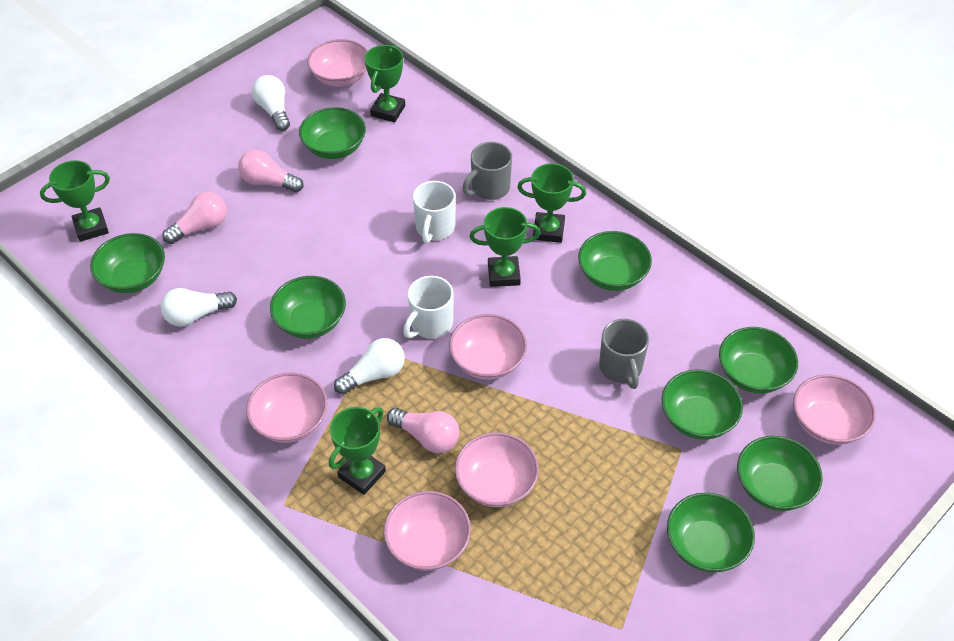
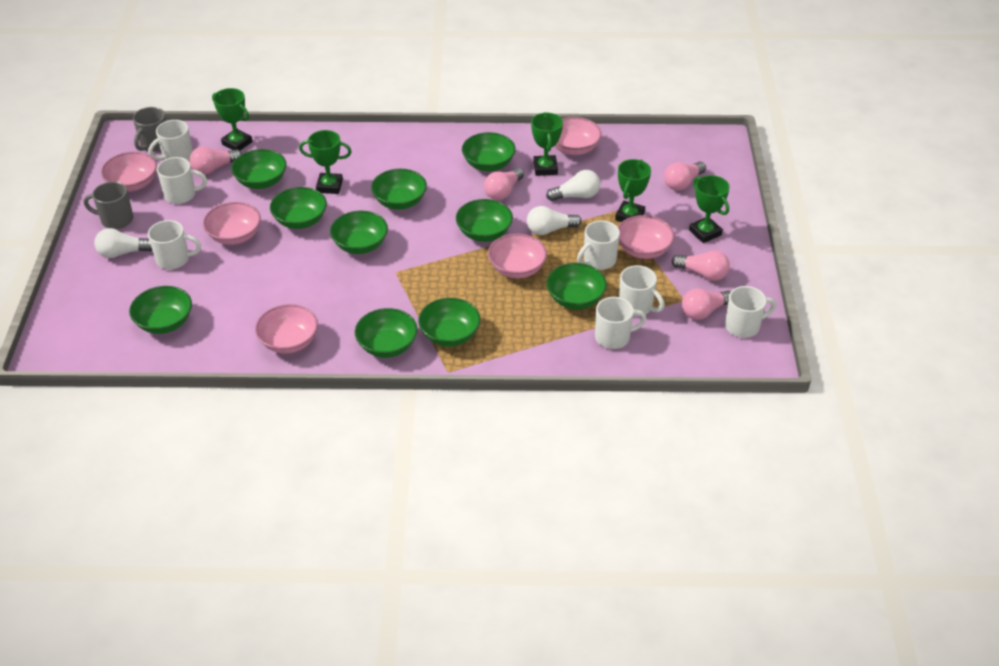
green bowl: 8 -> 10
pink light bulb: 3 -> 5
white mug: 2 -> 7

